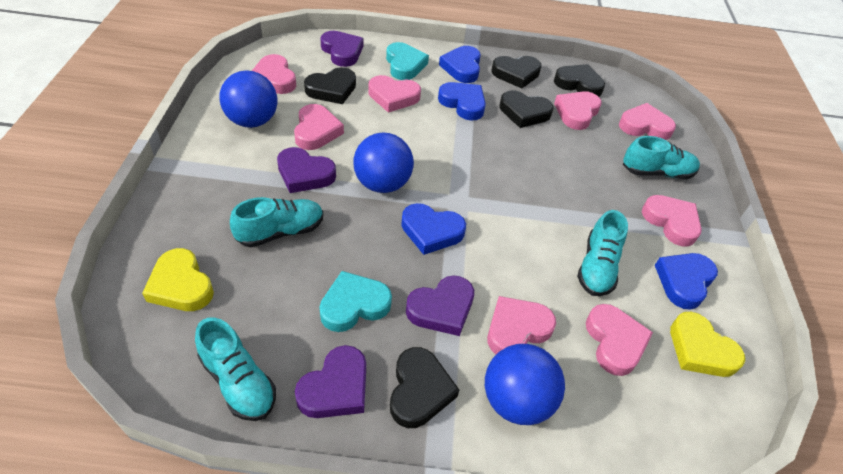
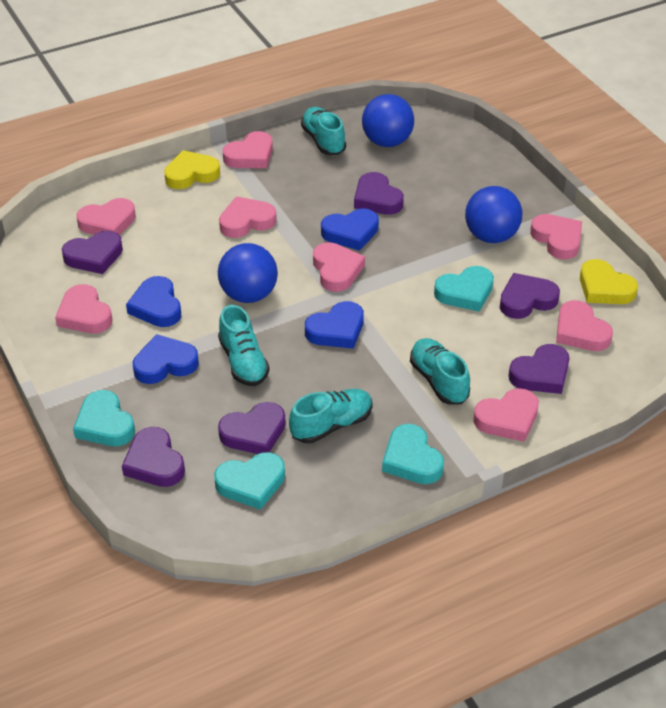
black heart: 5 -> 0
purple heart: 4 -> 6
turquoise heart: 2 -> 4

